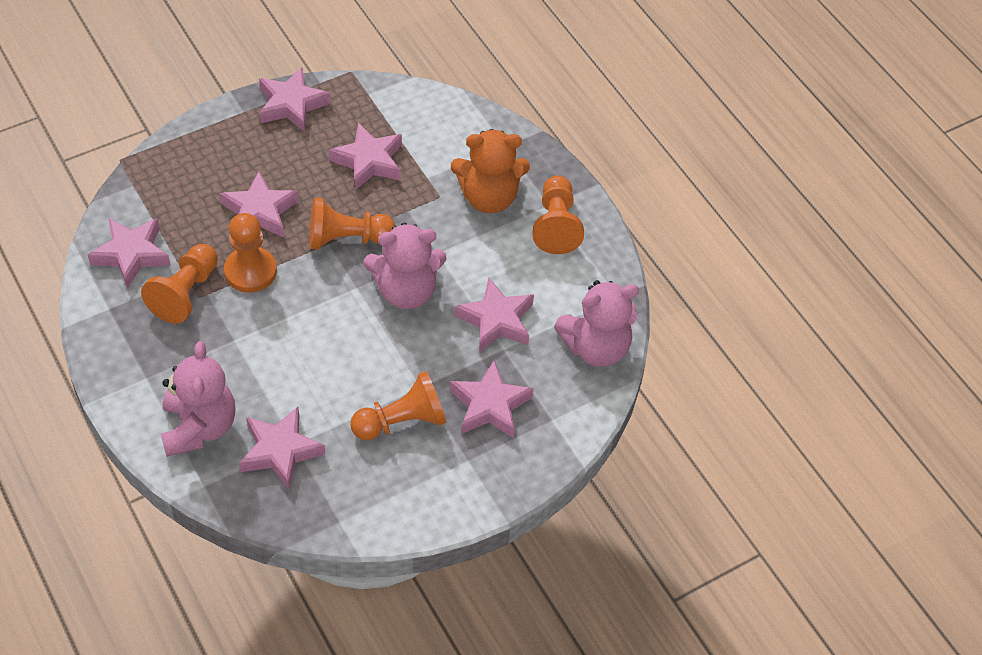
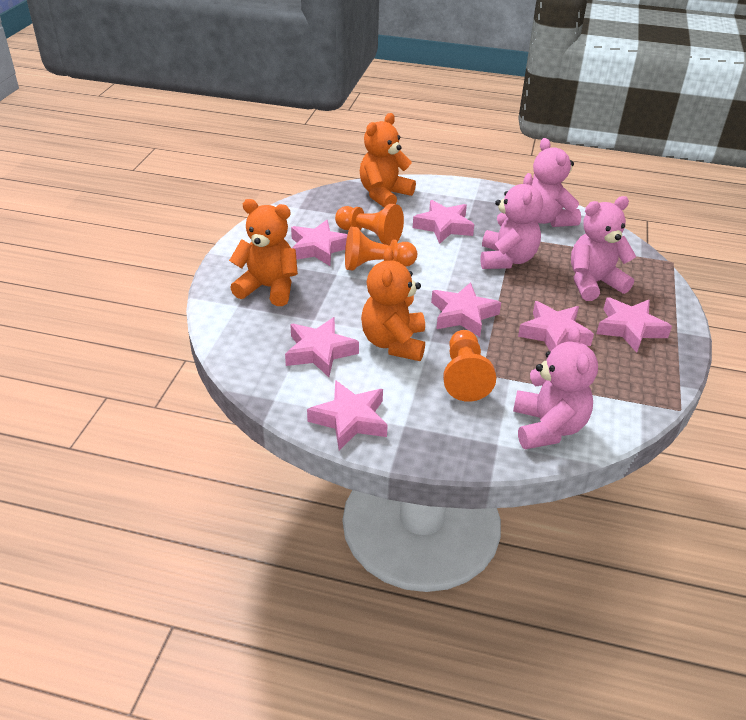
orange pawn: 5 -> 3
orange teddy bear: 1 -> 3
pink teddy bear: 3 -> 4

